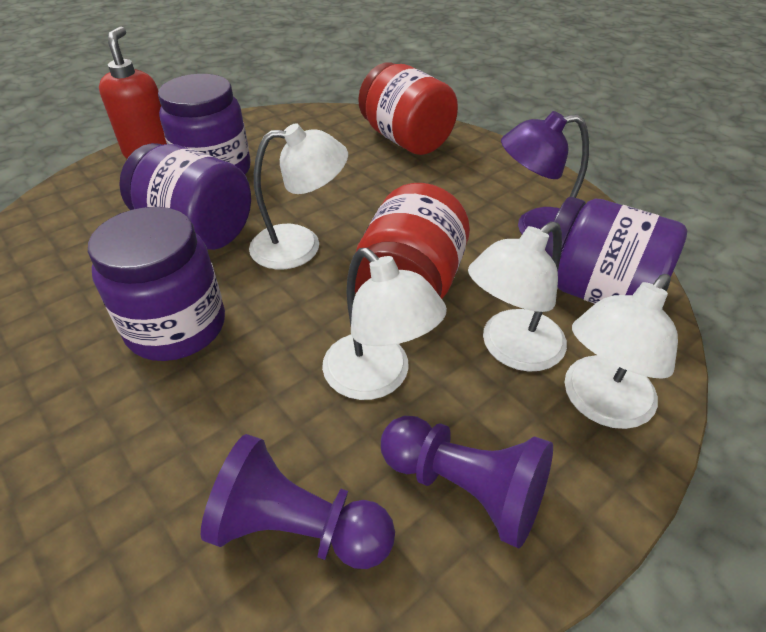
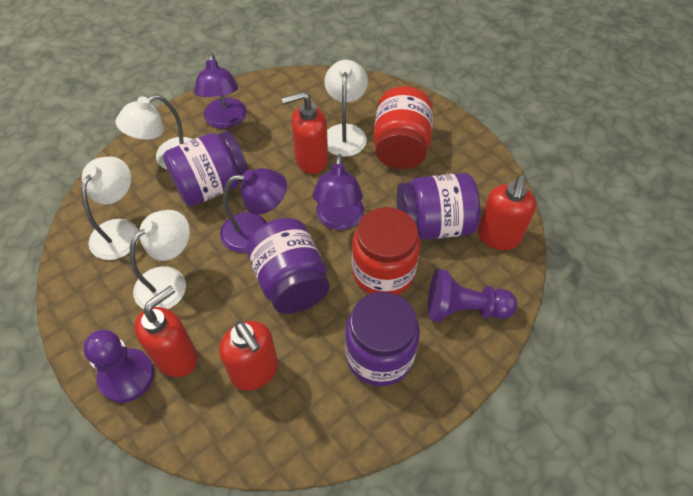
purple lamp: 1 -> 3
red soap dispenser: 1 -> 4

